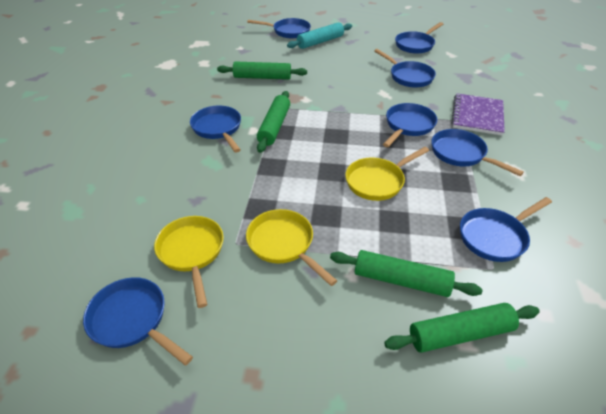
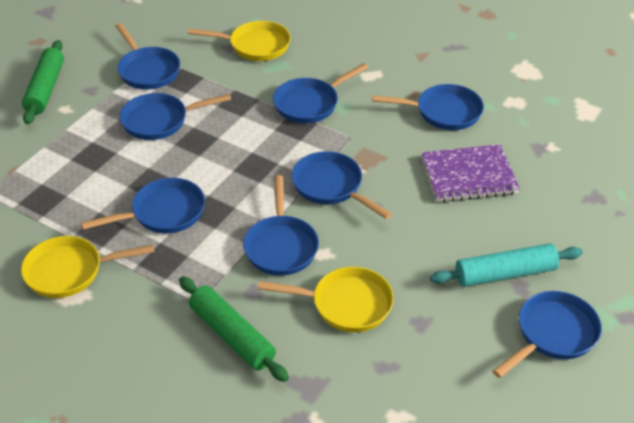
green rolling pin: 4 -> 2

